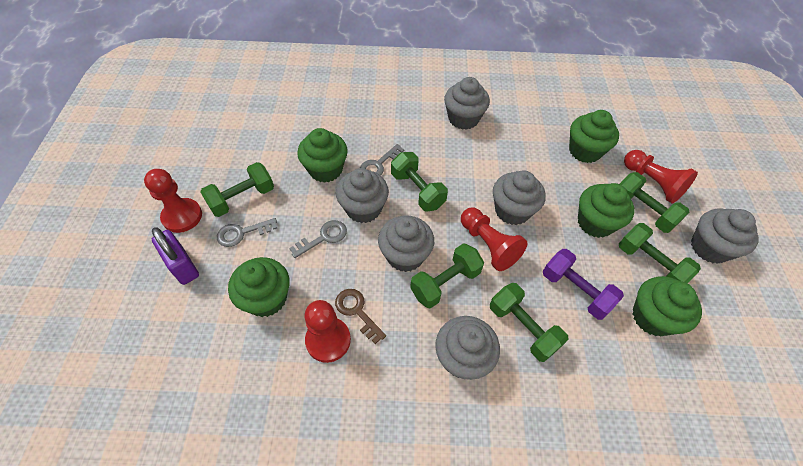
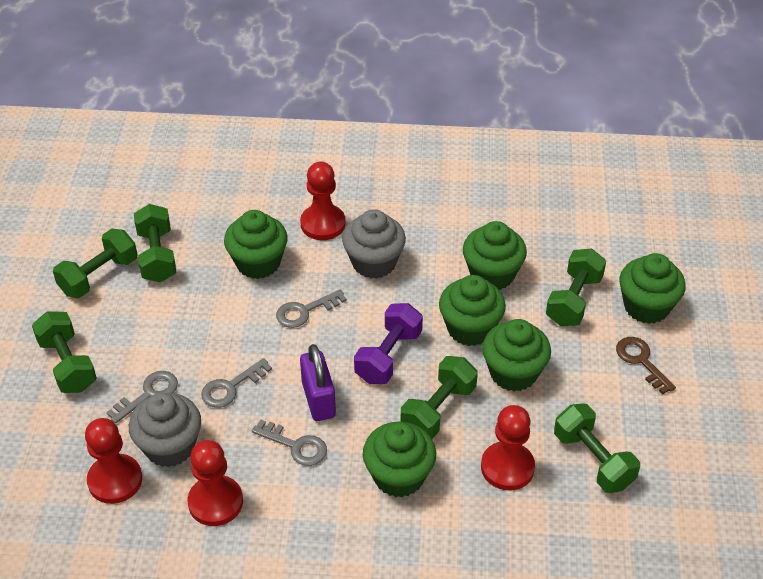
green cupcake: 5 -> 6
grey cupcake: 6 -> 2
grey key: 3 -> 4

